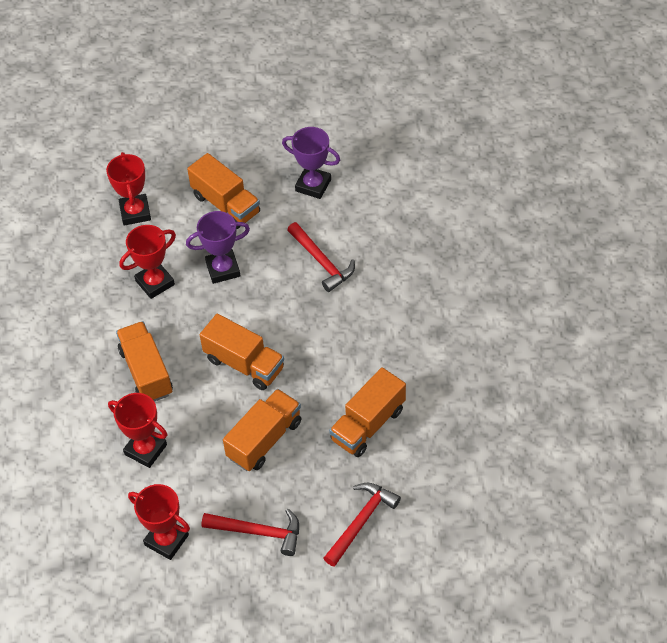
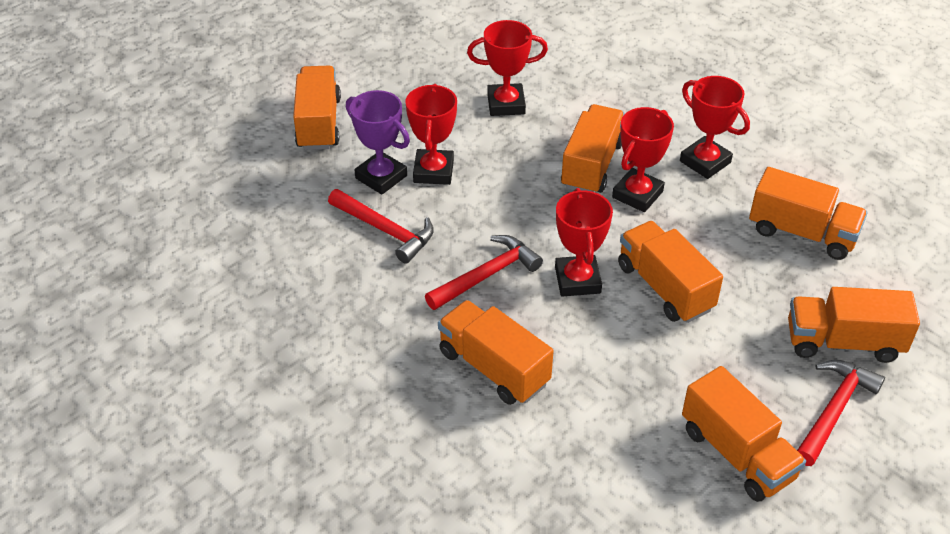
orange truck: 5 -> 7
purple trophy: 2 -> 1
red trophy: 4 -> 5

